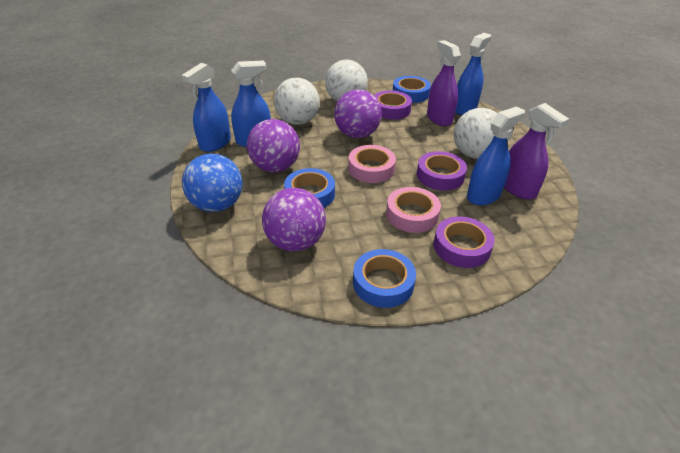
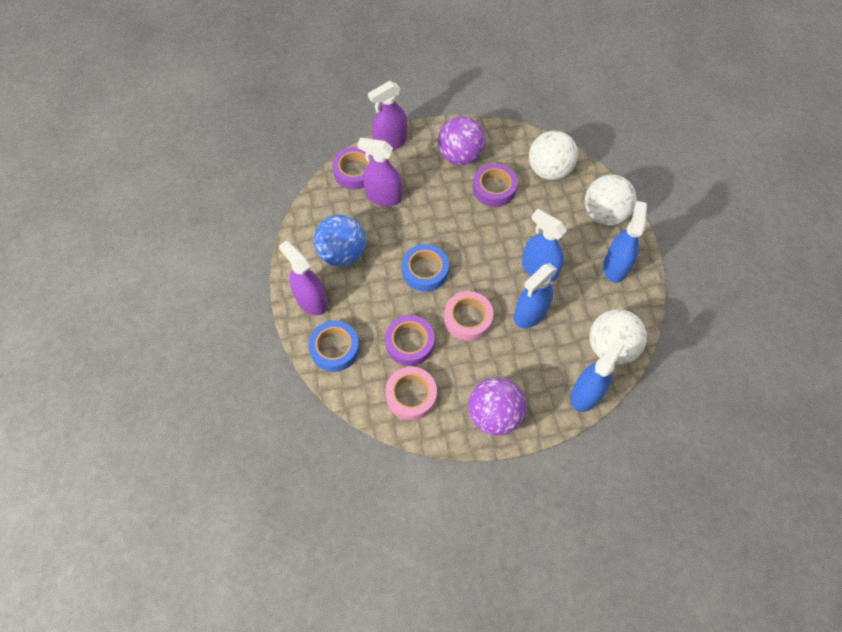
blue tape: 3 -> 2
purple ball: 3 -> 2
purple spray bottle: 2 -> 3

